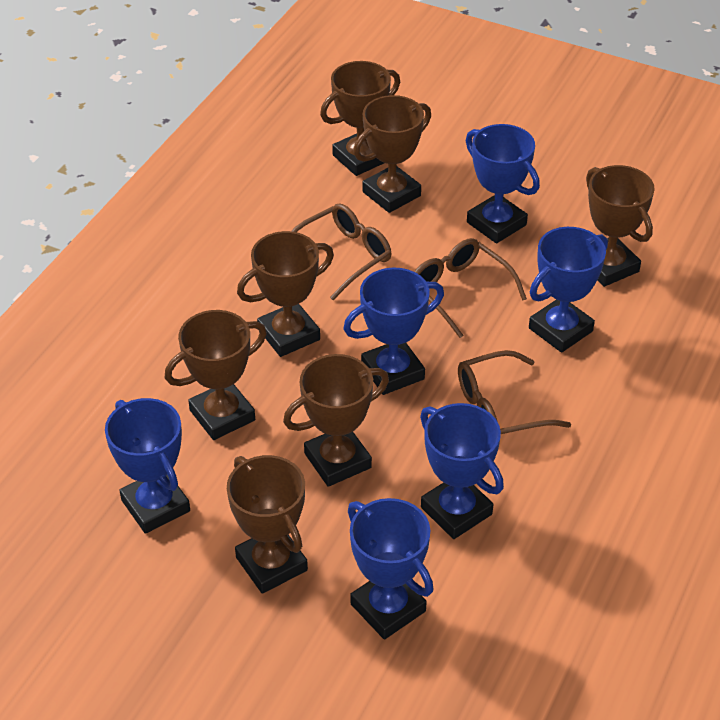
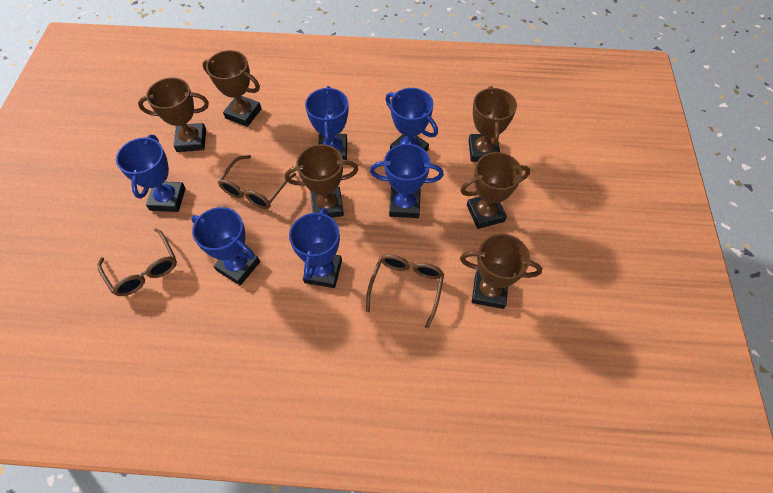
brown trophy: 7 -> 6

